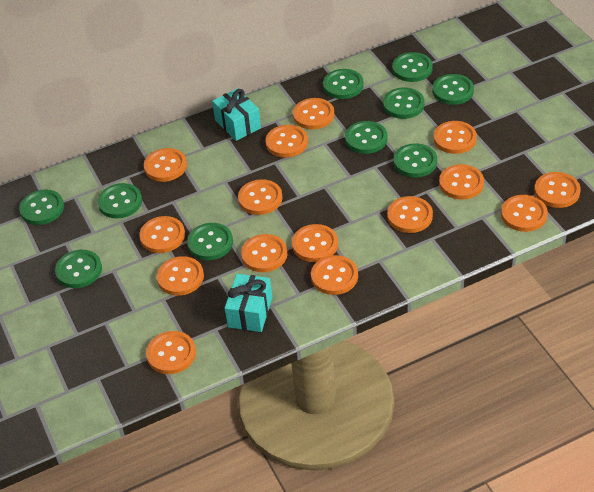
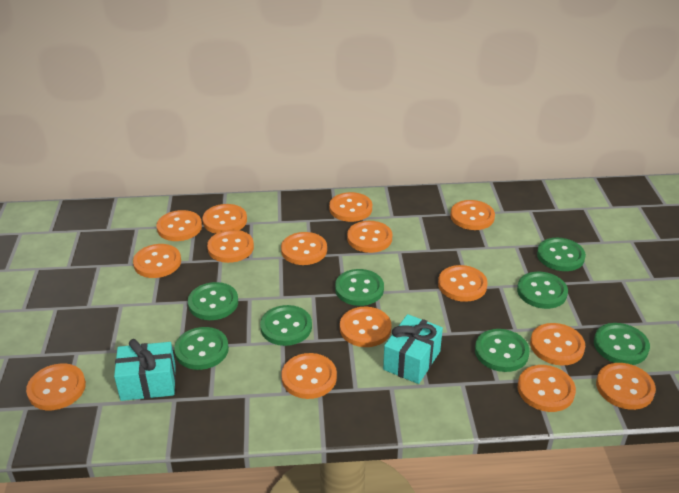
green button: 10 -> 8

